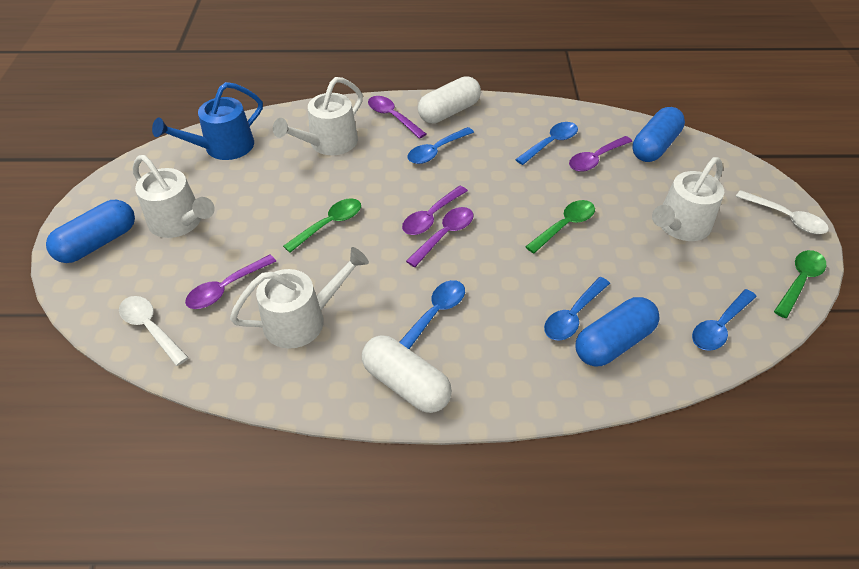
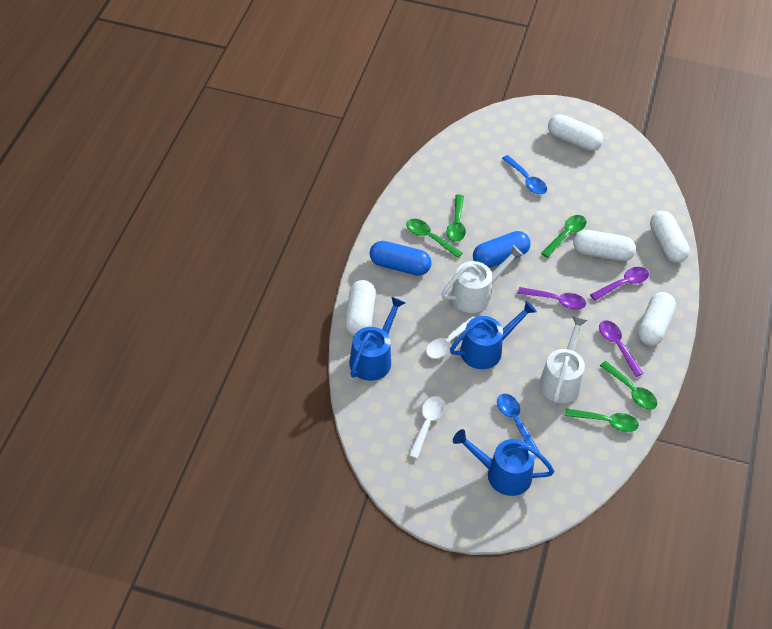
blue capsule: 3 -> 2
blue spoon: 5 -> 2
blue watering can: 1 -> 3
green spoon: 3 -> 5
purple spoon: 5 -> 3
white capsule: 2 -> 5
white watering can: 4 -> 2

